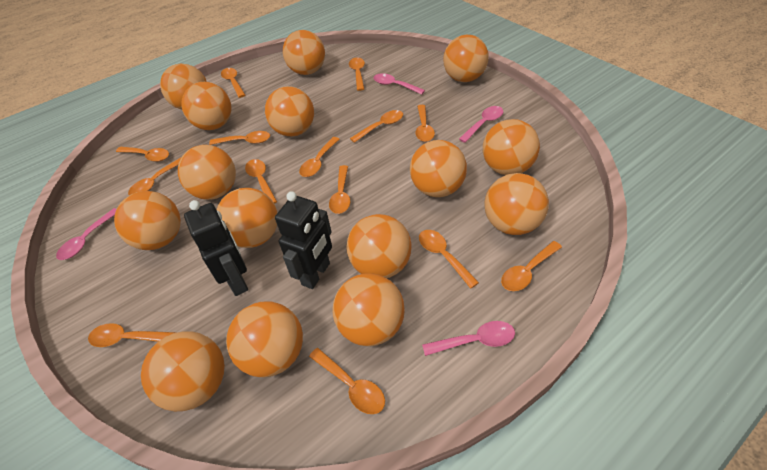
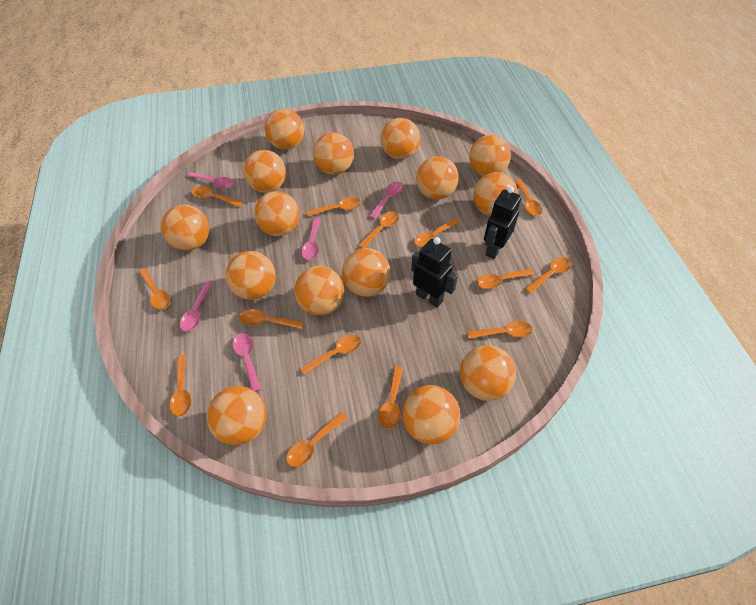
pink spoon: 4 -> 5

